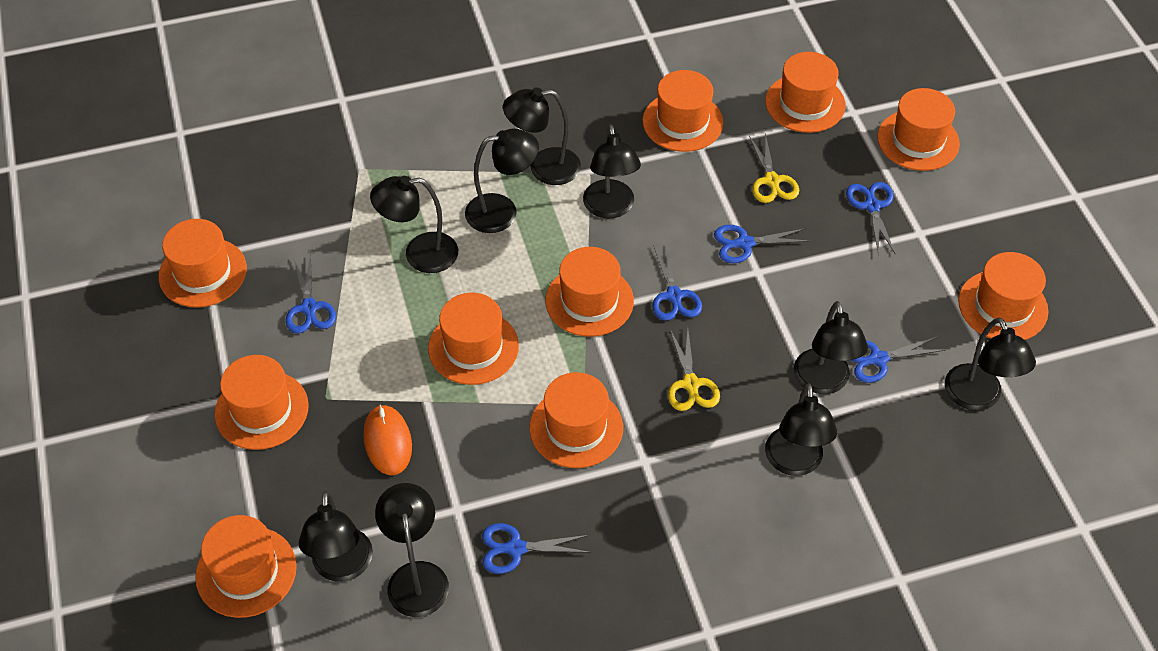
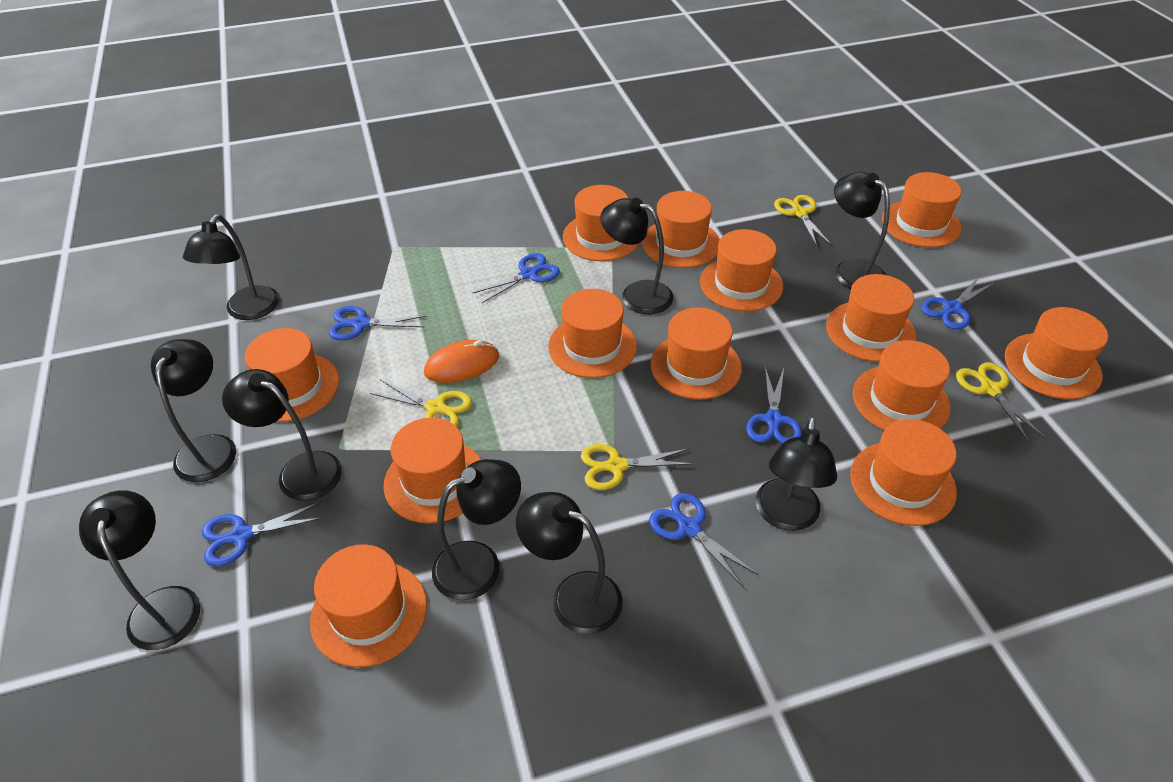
orange hat: 10 -> 13
yellow scissors: 2 -> 4

